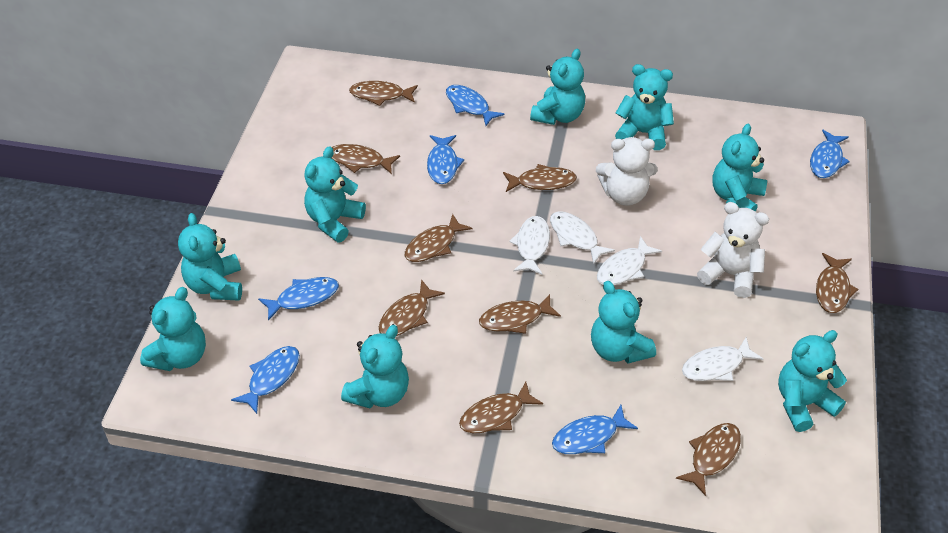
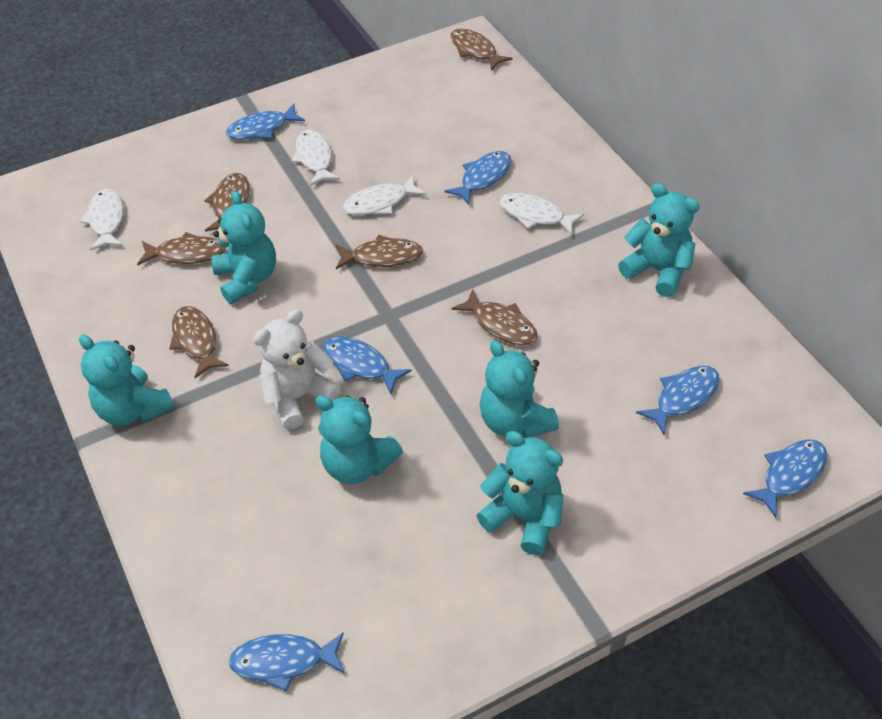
brown fish: 9 -> 6
turquoise teddy bear: 9 -> 6
white teddy bear: 2 -> 1

